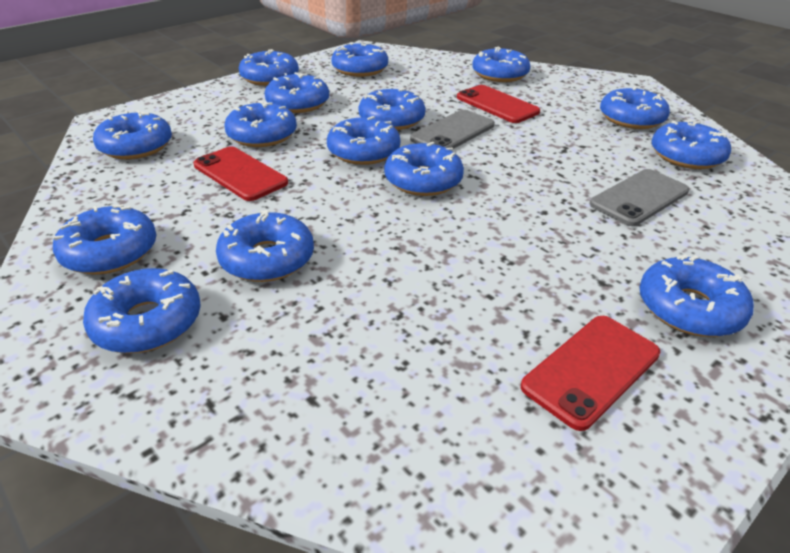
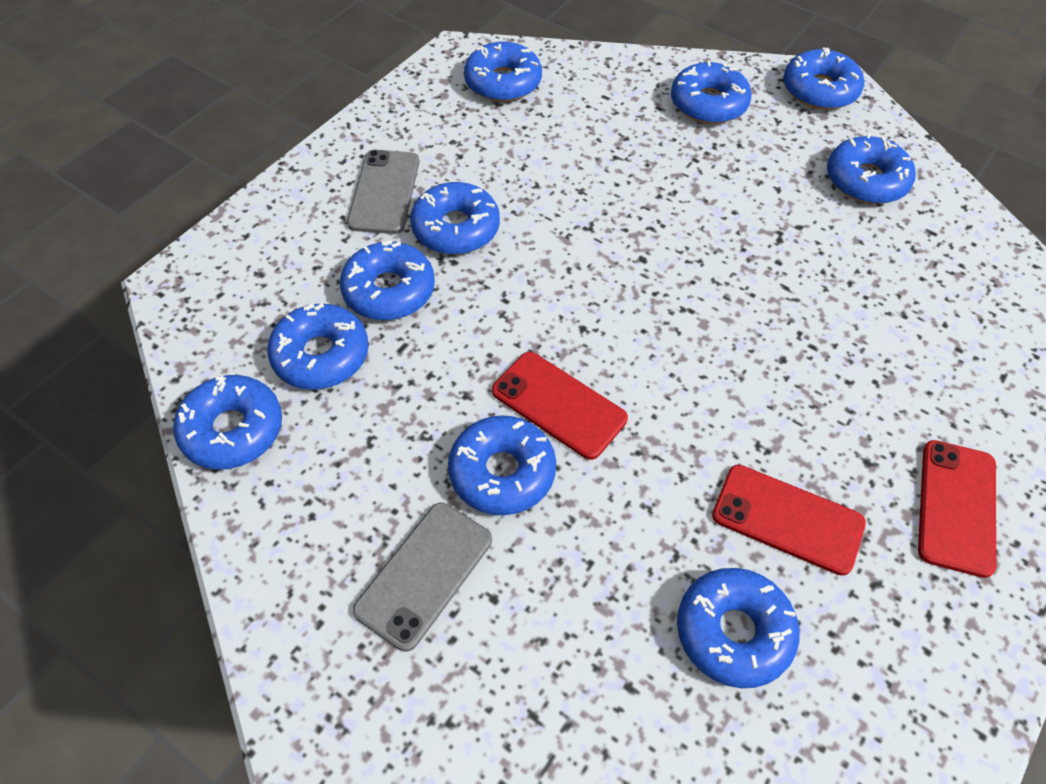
blue donut: 15 -> 10

